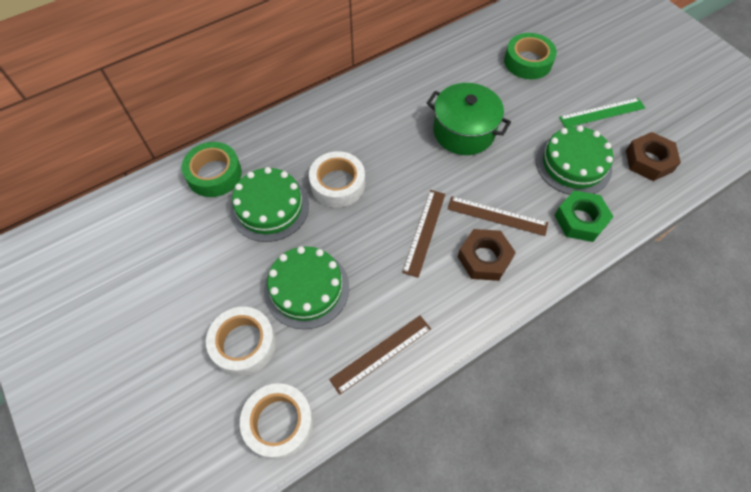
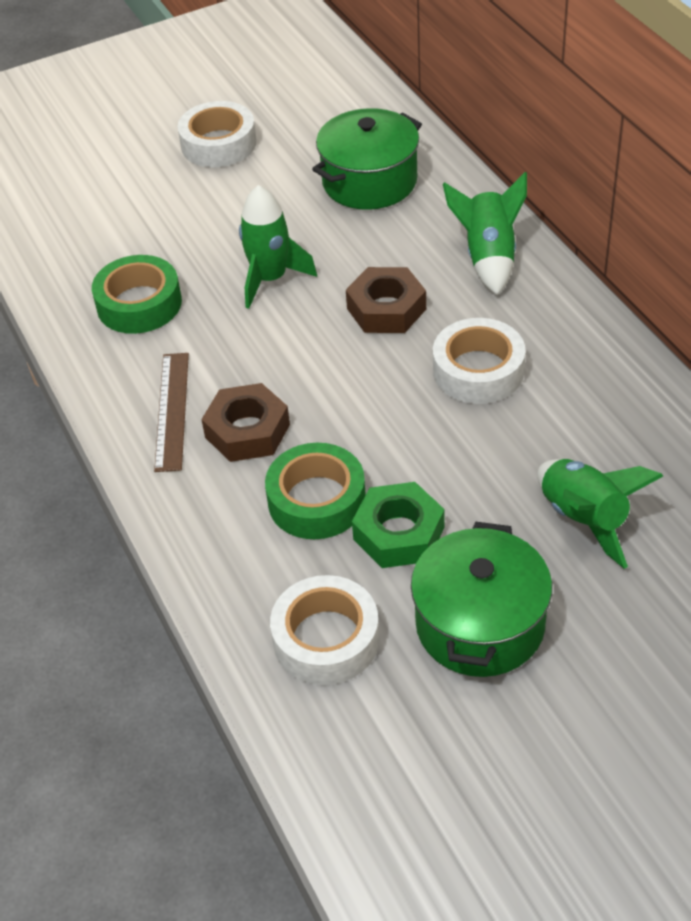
brown ruler: 3 -> 1
green cake: 3 -> 0
green pot: 1 -> 2
green rocket: 0 -> 3
green ruler: 1 -> 0

